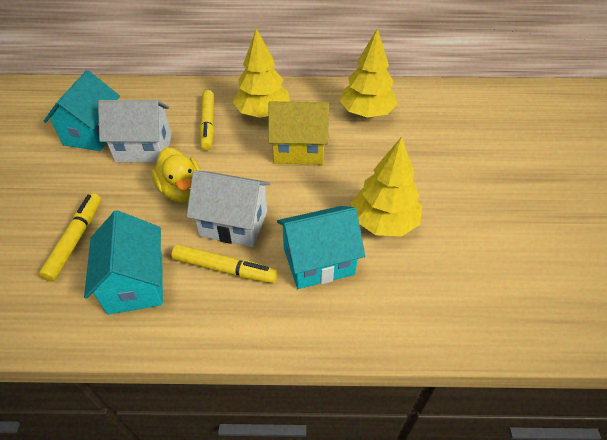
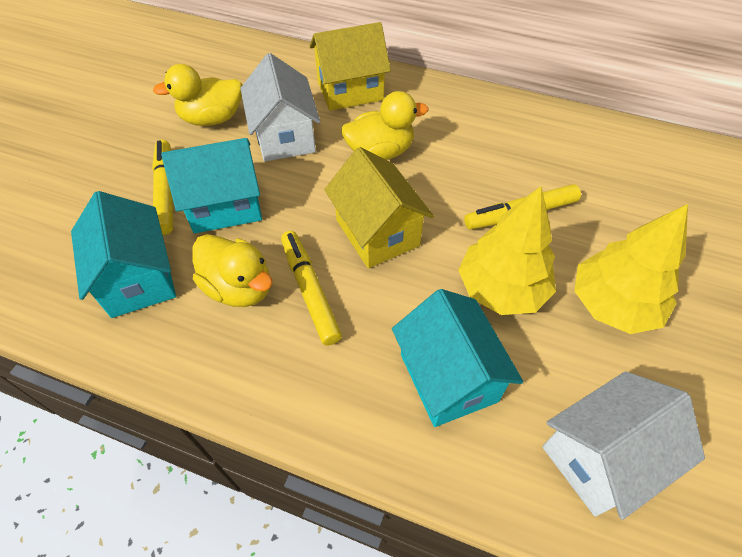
yellow duck: 1 -> 3
yellow house: 1 -> 2
yellow tree: 3 -> 2

